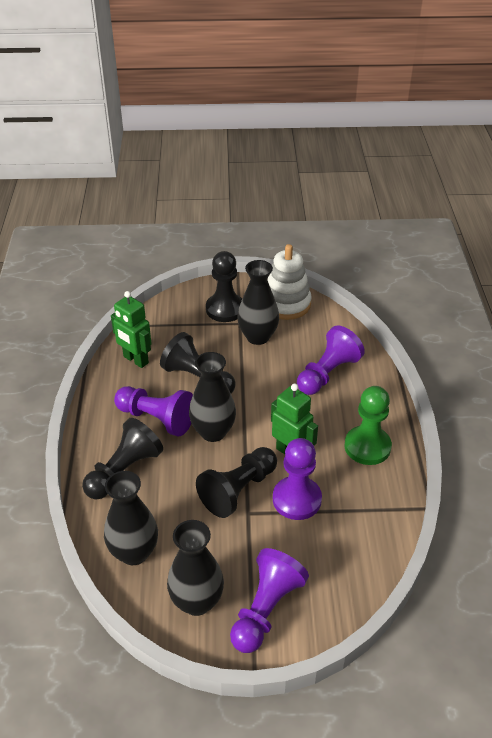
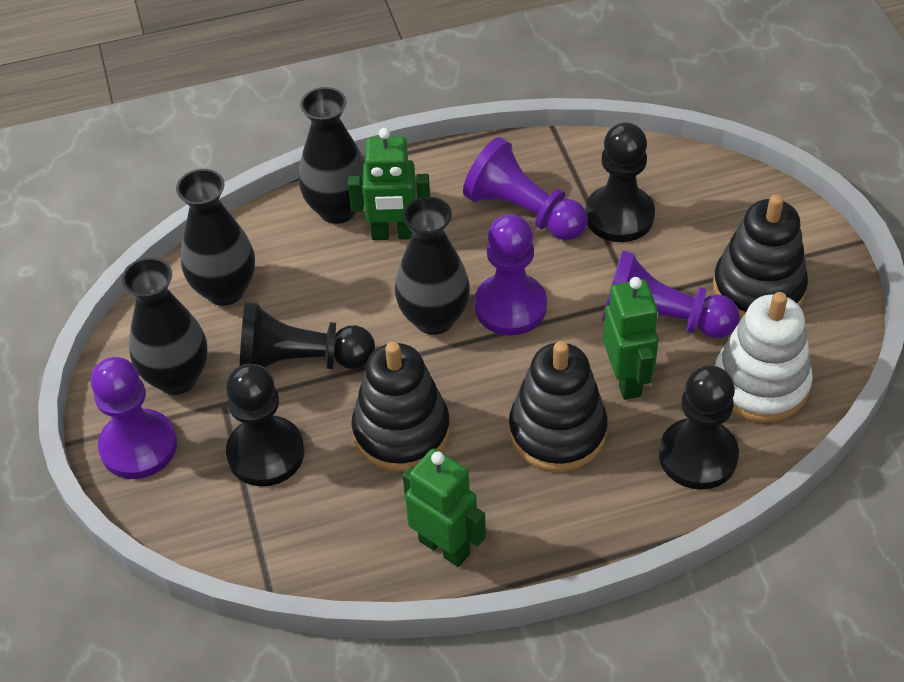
black stacking toy: 0 -> 3
green pawn: 1 -> 0
green robot: 2 -> 3

